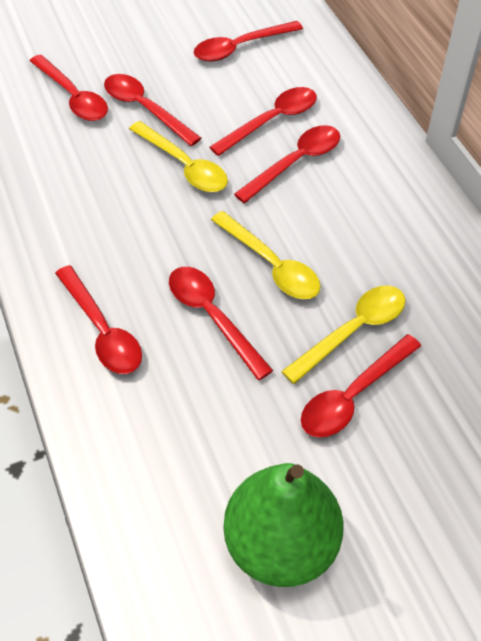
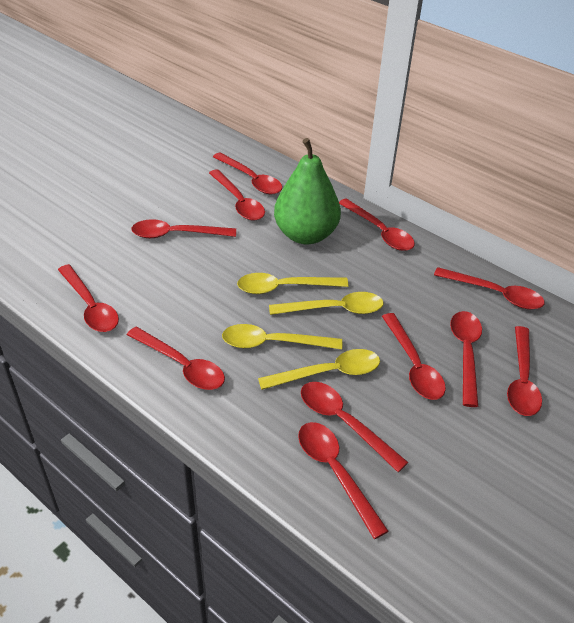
red spoon: 8 -> 12
yellow spoon: 3 -> 4

